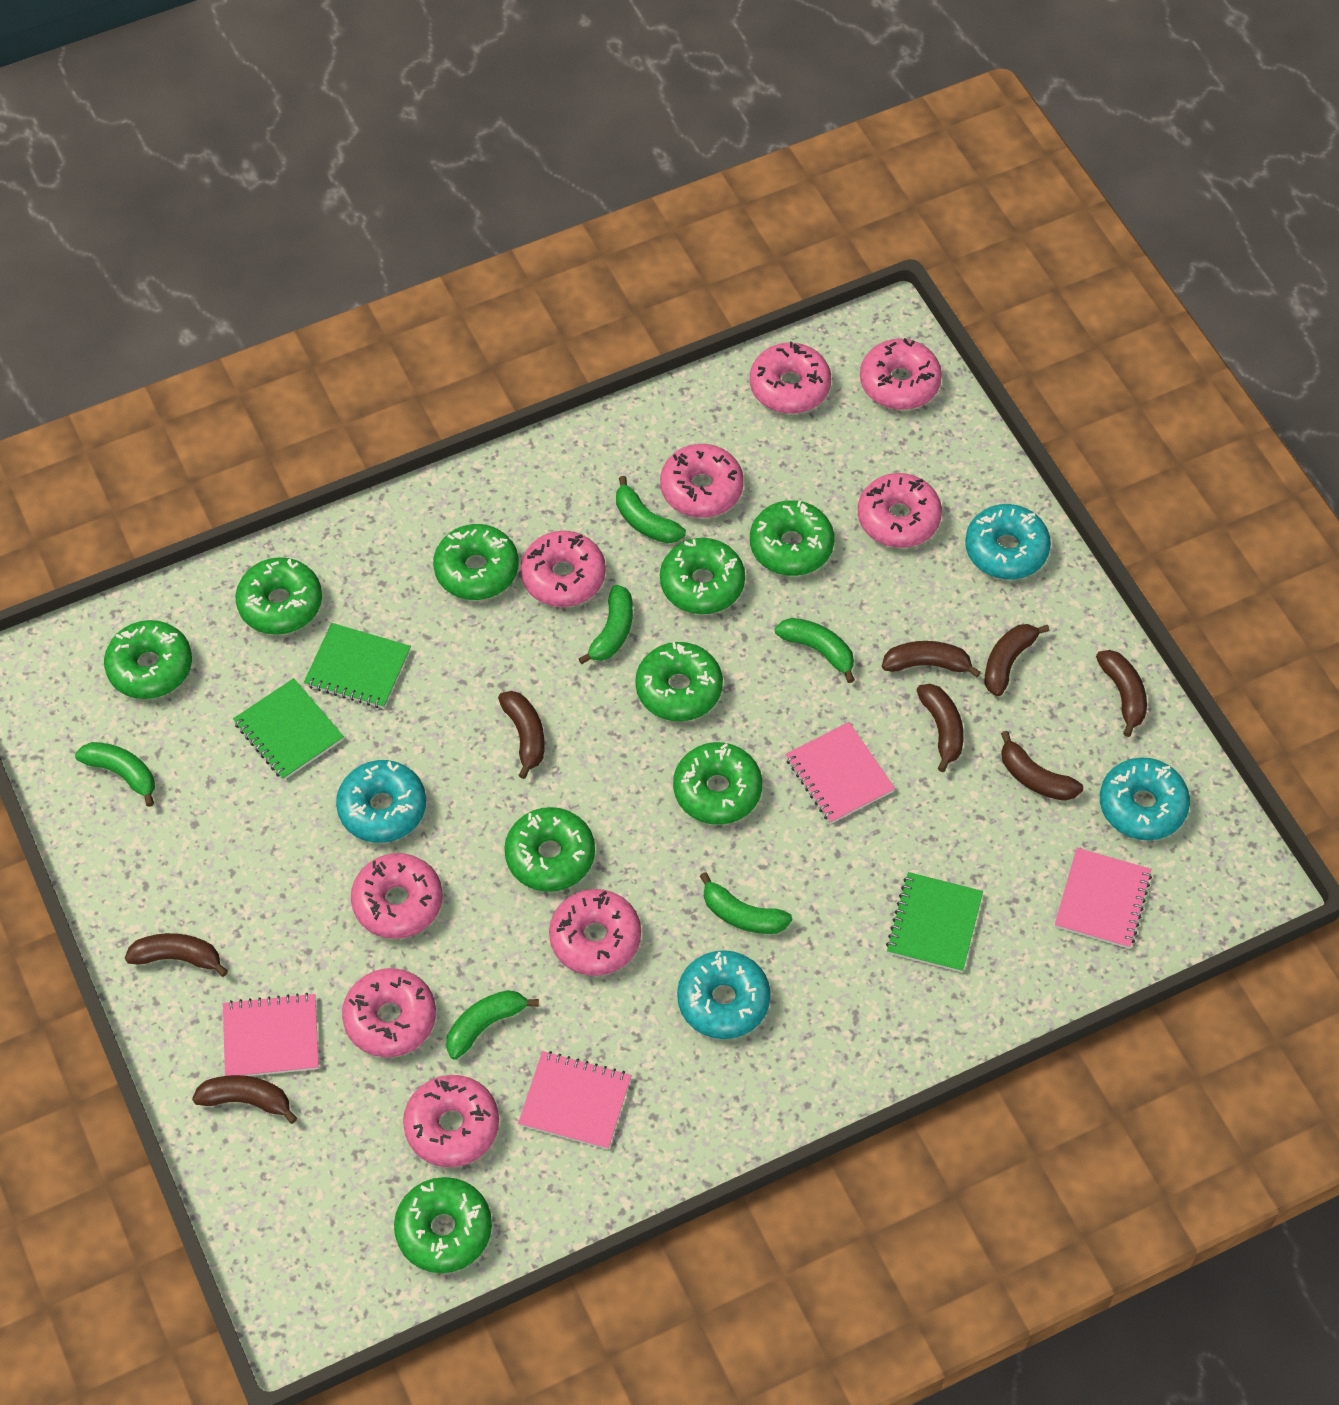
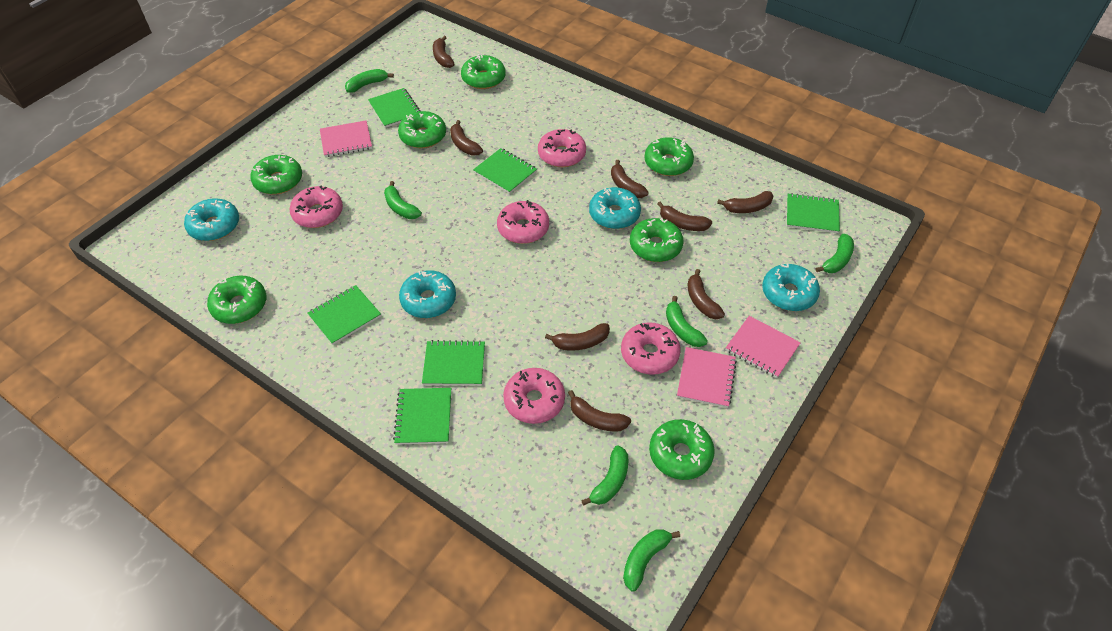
green donut: 9 -> 7
green notebook: 3 -> 6
pink donut: 9 -> 5
pink notebook: 4 -> 3

